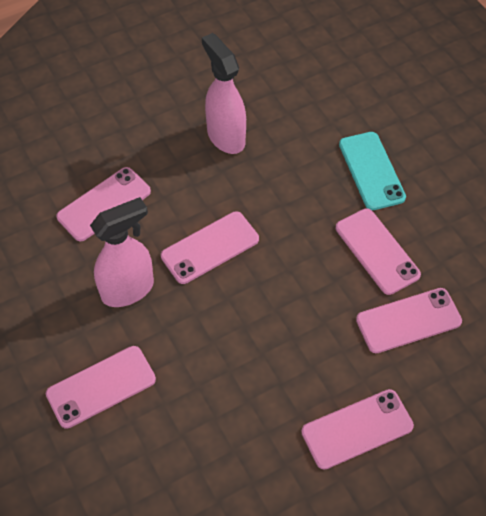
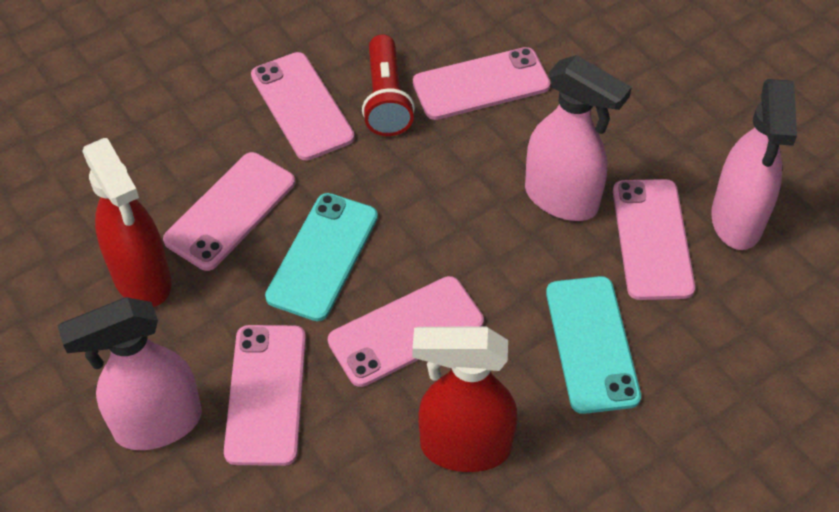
pink spray bottle: 2 -> 3
red flashlight: 0 -> 1
red spray bottle: 0 -> 2
turquoise phone: 1 -> 2

